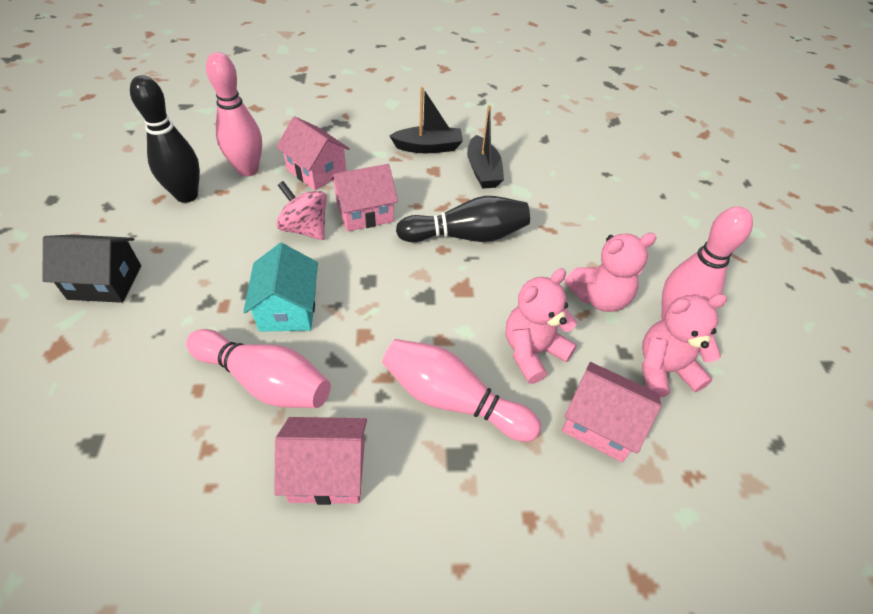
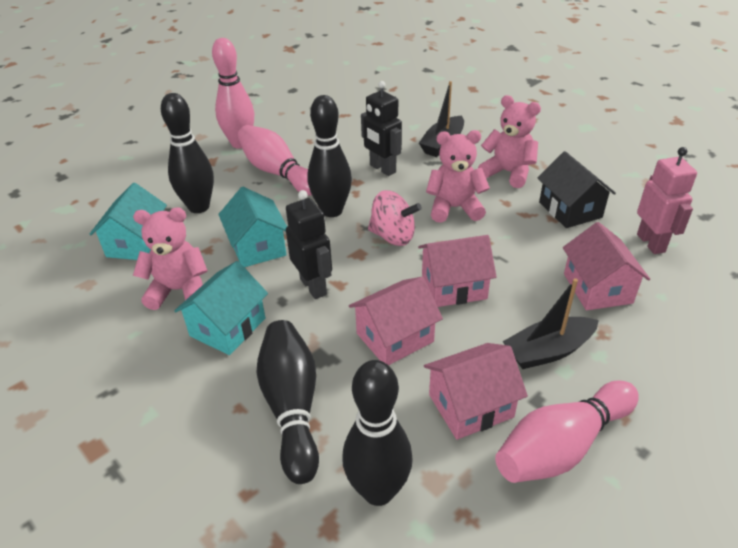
black bowling pin: 2 -> 4
black robot: 0 -> 2
pink bowling pin: 4 -> 3
pink robot: 0 -> 1
turquoise house: 1 -> 3

